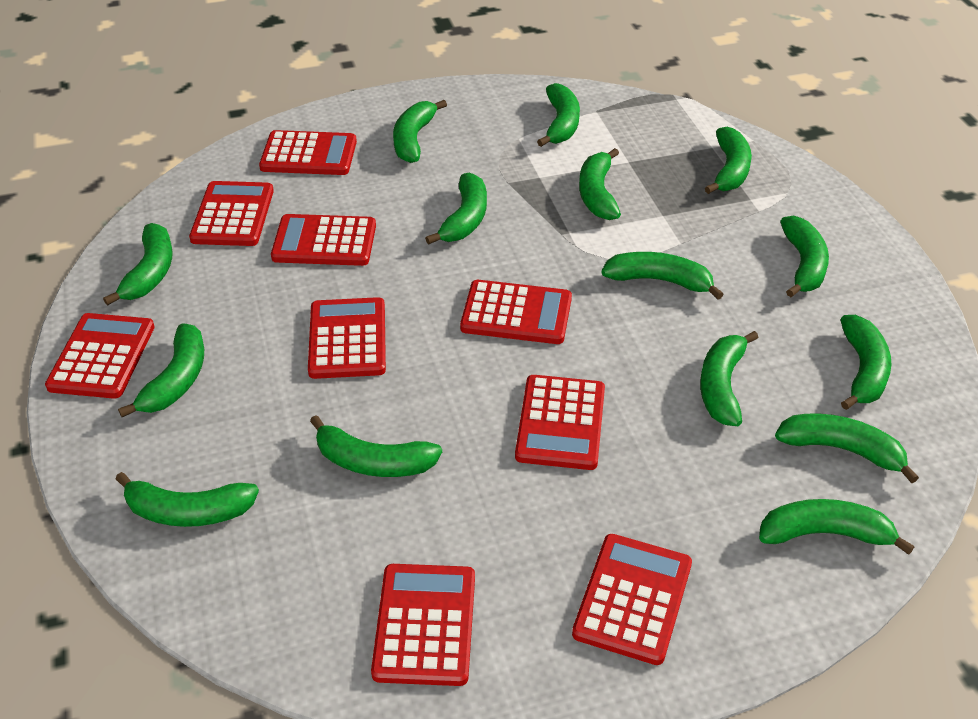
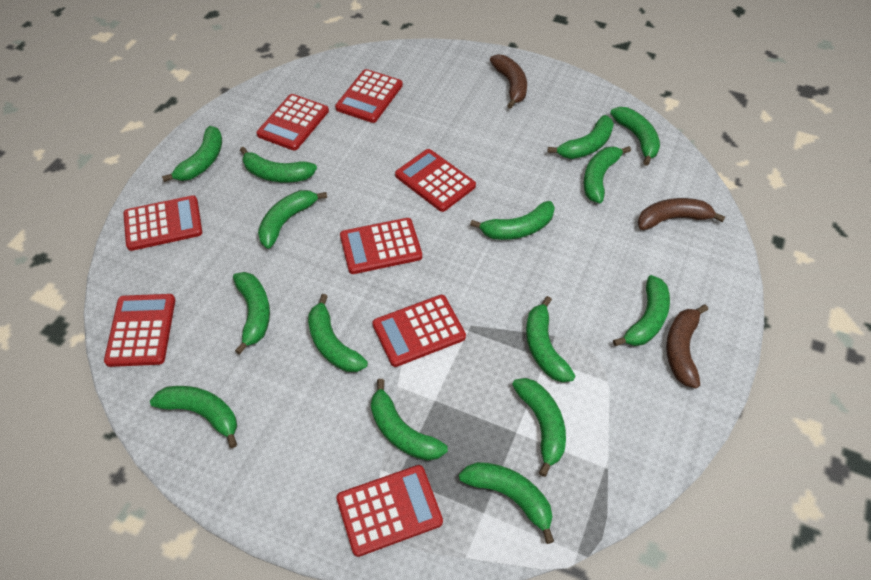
brown banana: 0 -> 3
red calculator: 9 -> 8

